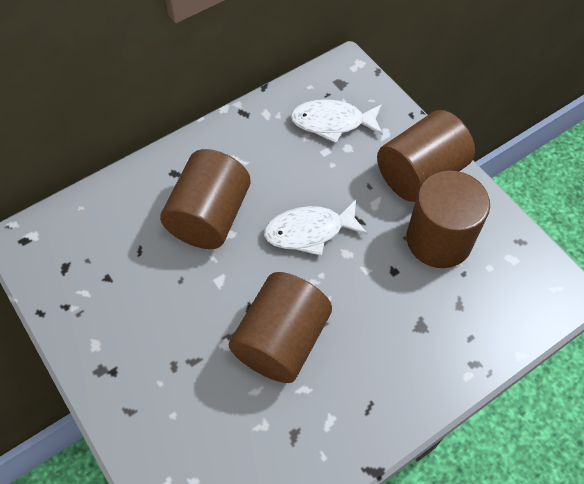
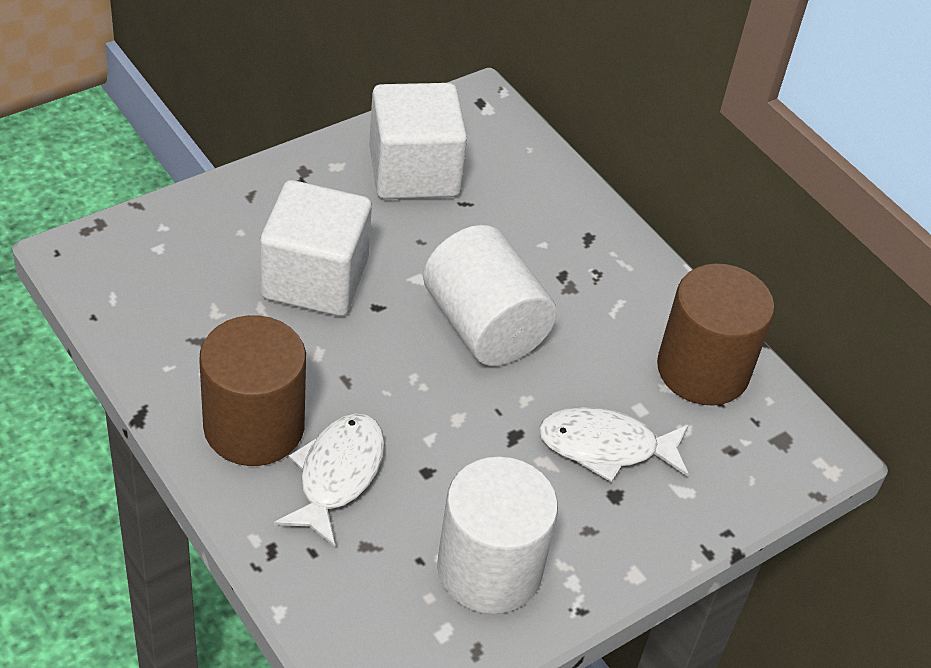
brown cylinder: 4 -> 2
white cube: 0 -> 2
white cylinder: 0 -> 2

